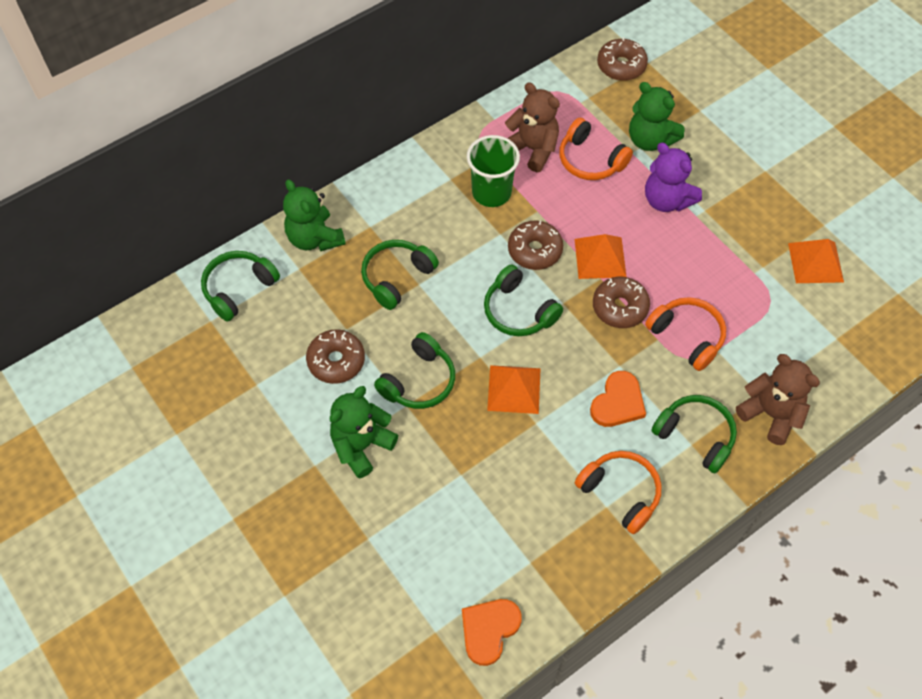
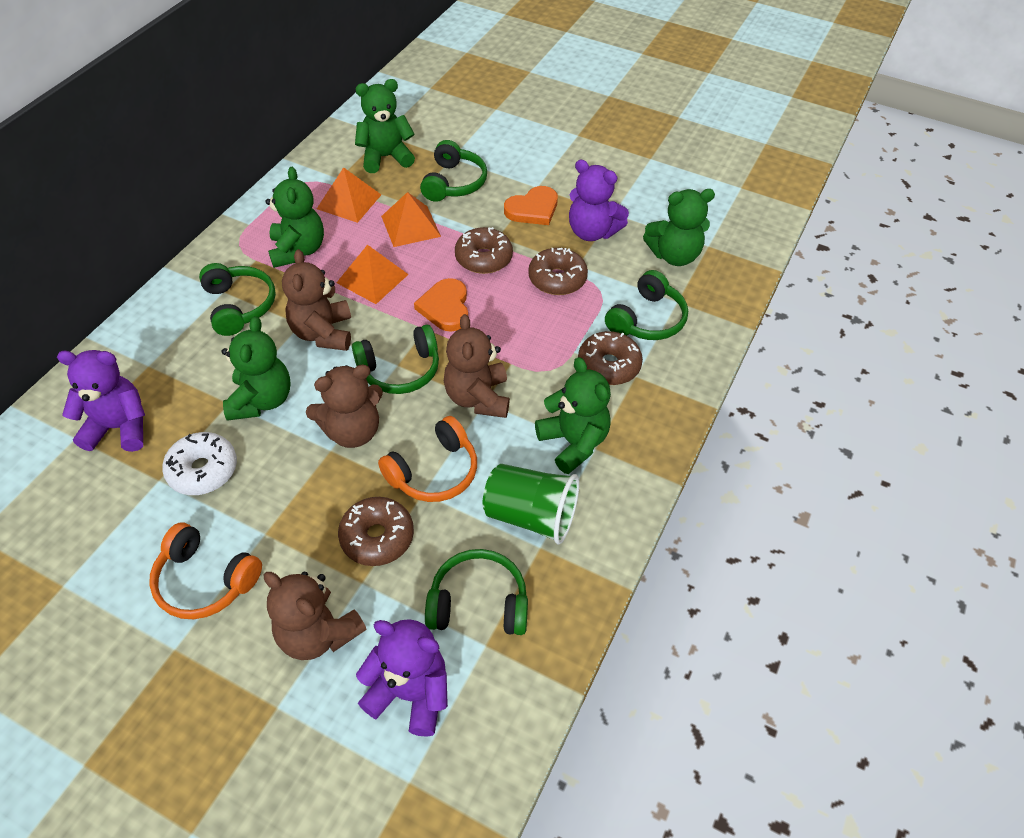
brown teddy bear: 2 -> 4
green teddy bear: 3 -> 5
orange headphones: 3 -> 2
purple teddy bear: 1 -> 3
white donut: 0 -> 1

